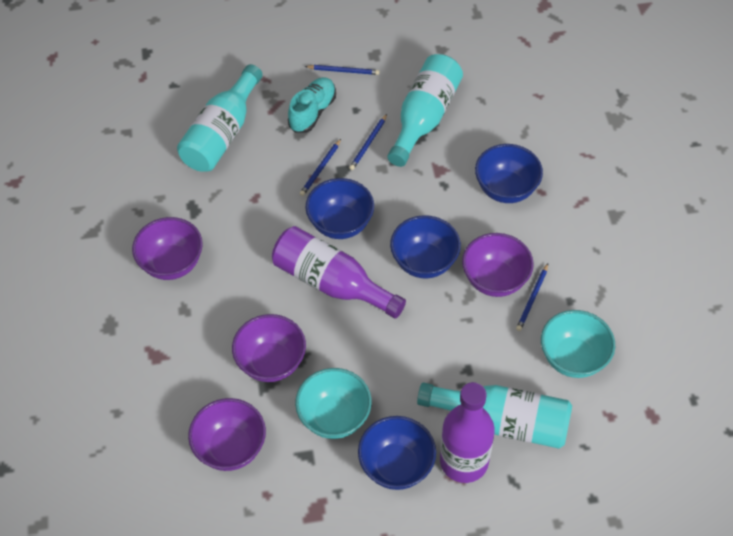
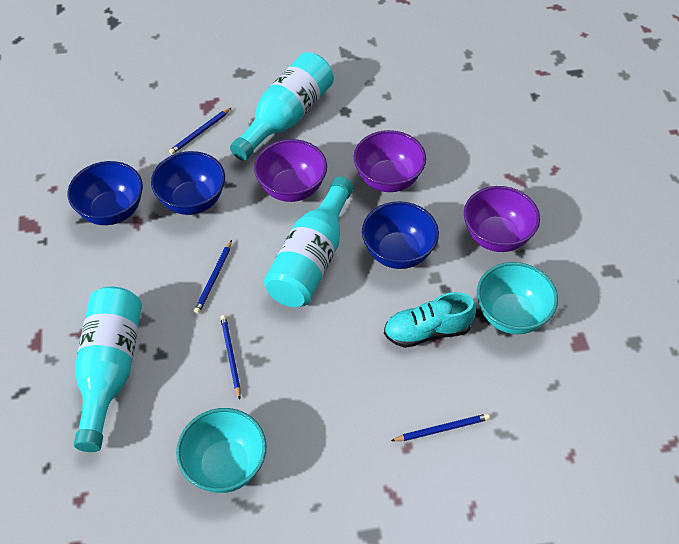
blue bowl: 4 -> 3
purple bottle: 2 -> 0
purple bowl: 4 -> 3

